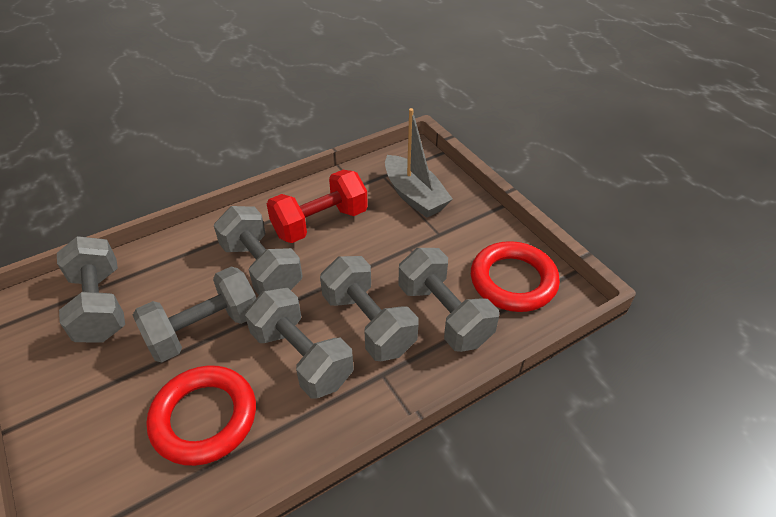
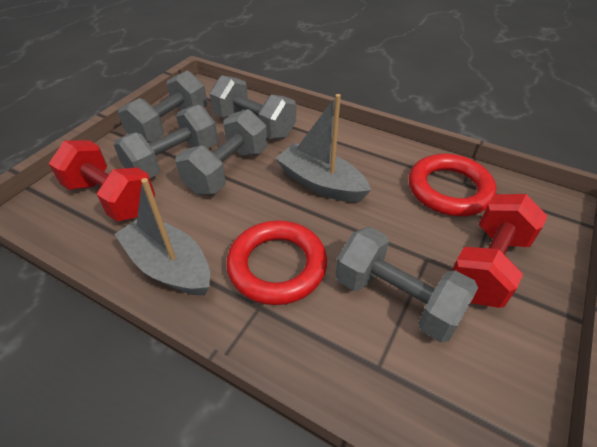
grey boat: 1 -> 2
grey dumbbell: 6 -> 5
red dumbbell: 1 -> 2

